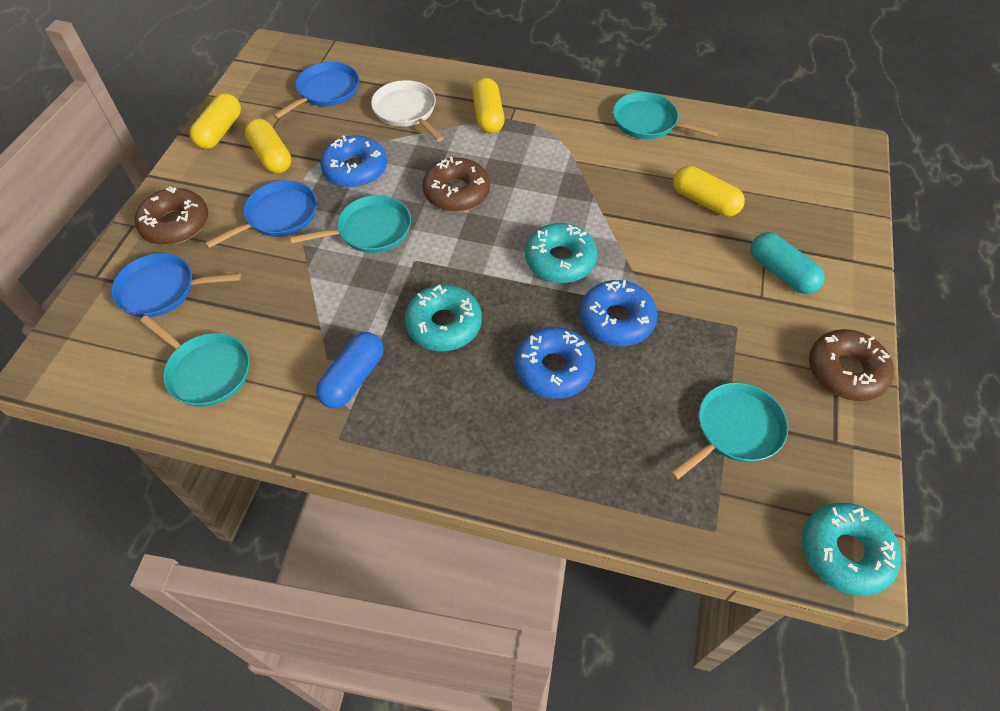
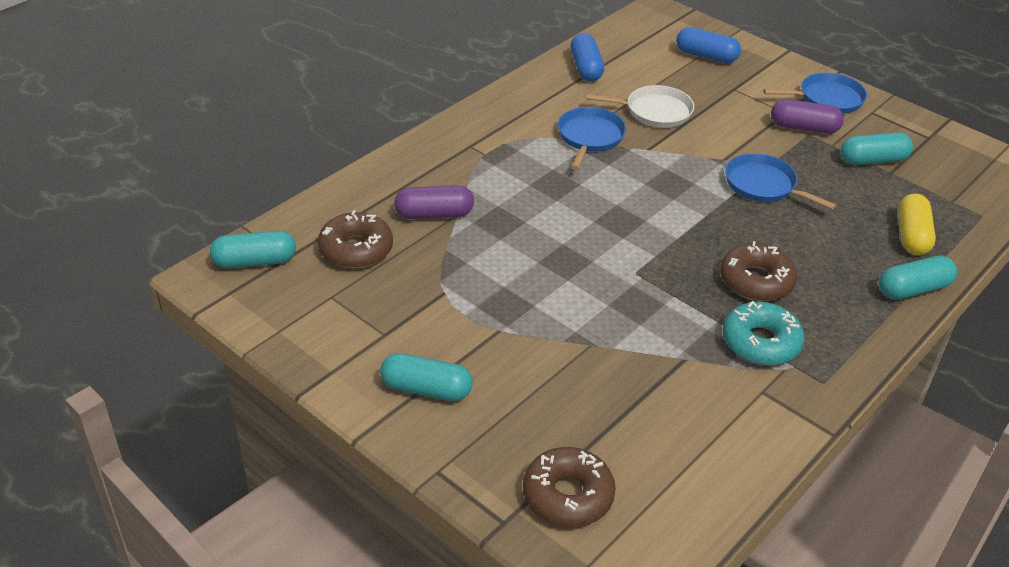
blue capsule: 1 -> 2
blue donut: 3 -> 0
purple capsule: 0 -> 2
turquoise capsule: 1 -> 4
turquoise donut: 3 -> 1
turquoise pan: 4 -> 0
yellow capsule: 4 -> 1

